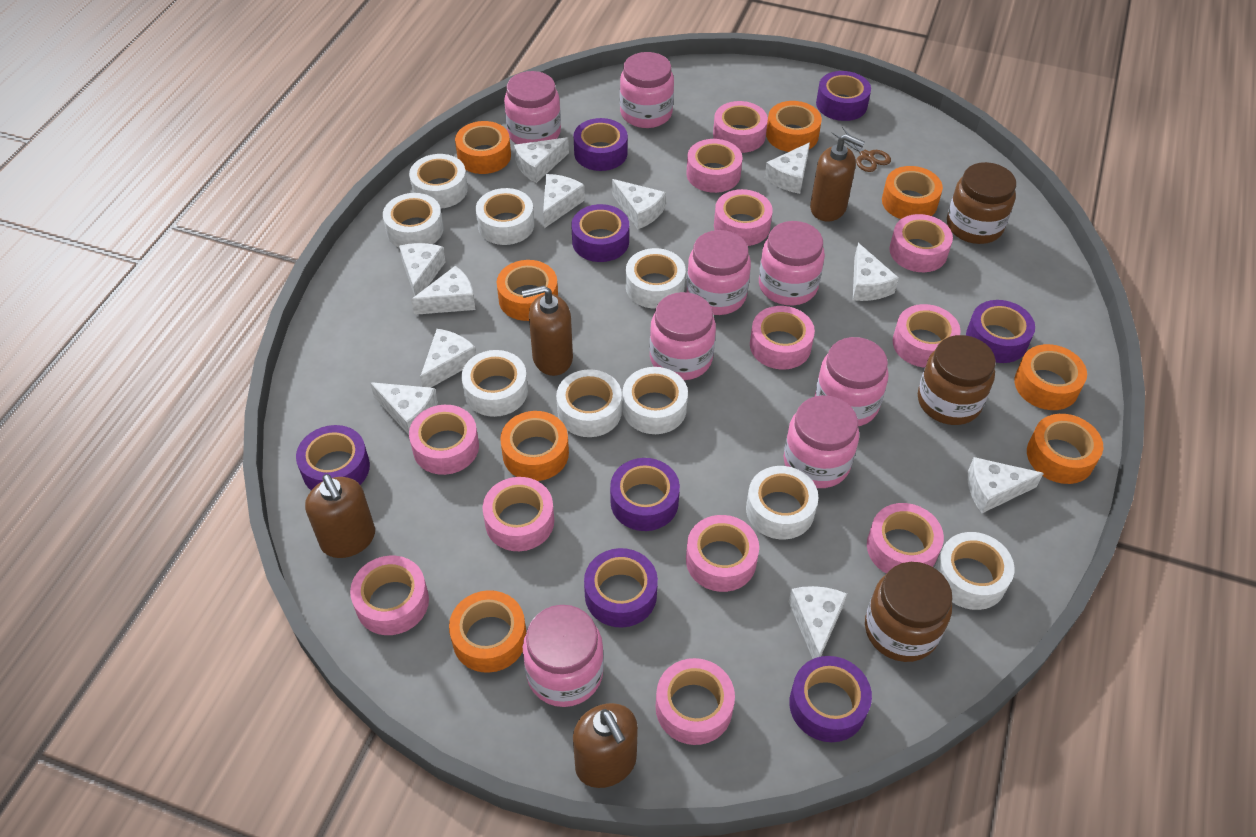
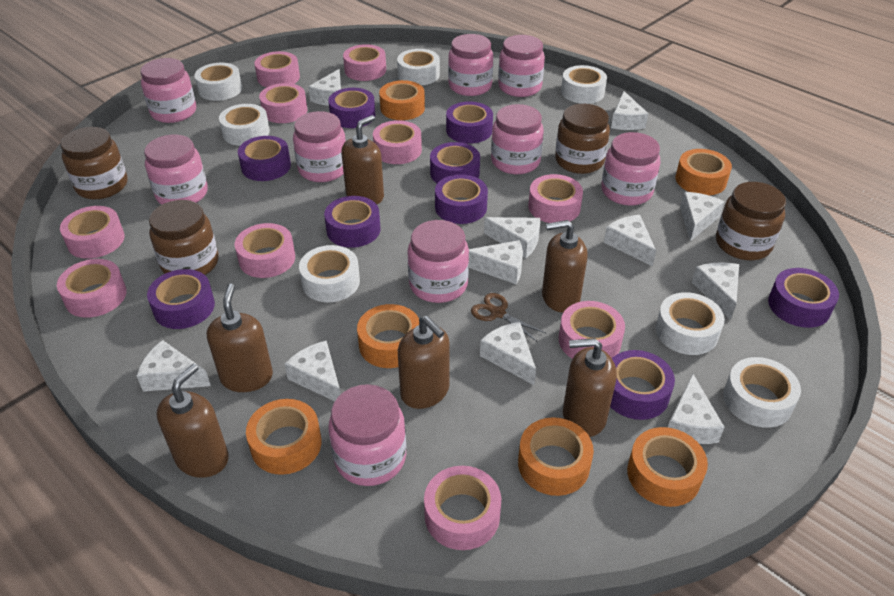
brown jar: 3 -> 4
brown soap dispenser: 4 -> 6
orange tape: 8 -> 6
pink jar: 8 -> 9
pink tape: 12 -> 10
purple tape: 8 -> 9
white tape: 9 -> 7

